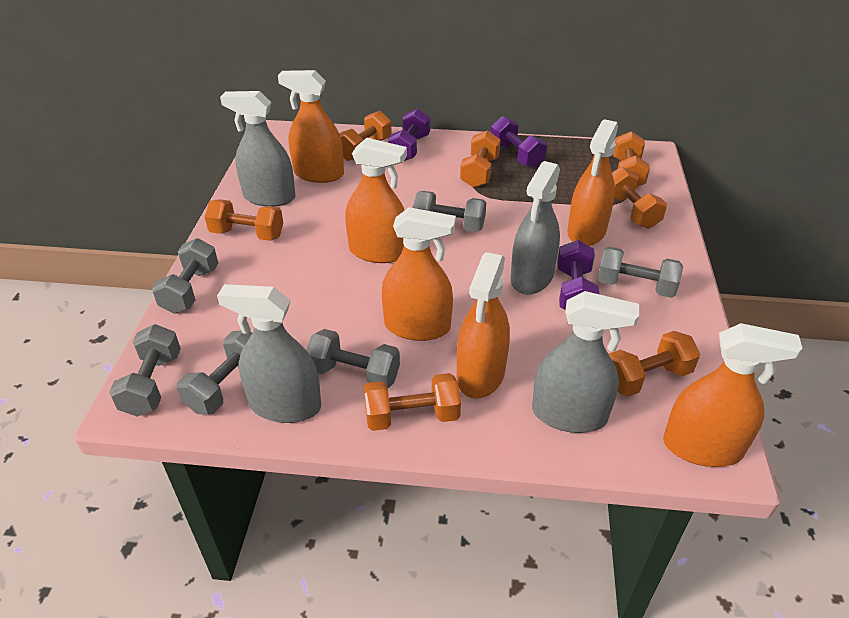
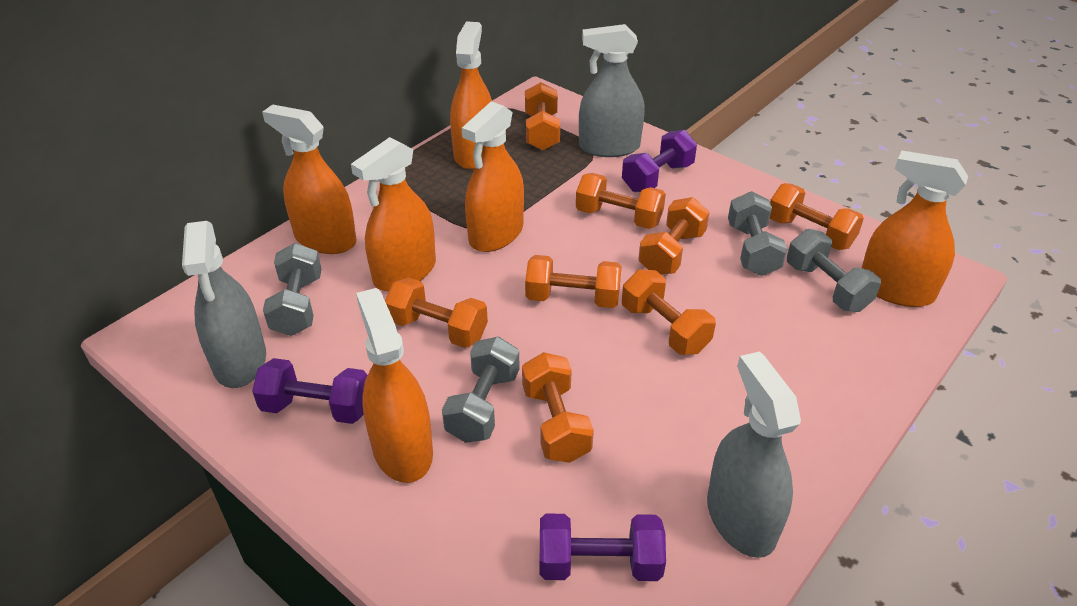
grey dumbbell: 6 -> 4
grey spray bottle: 4 -> 3
orange dumbbell: 7 -> 8

